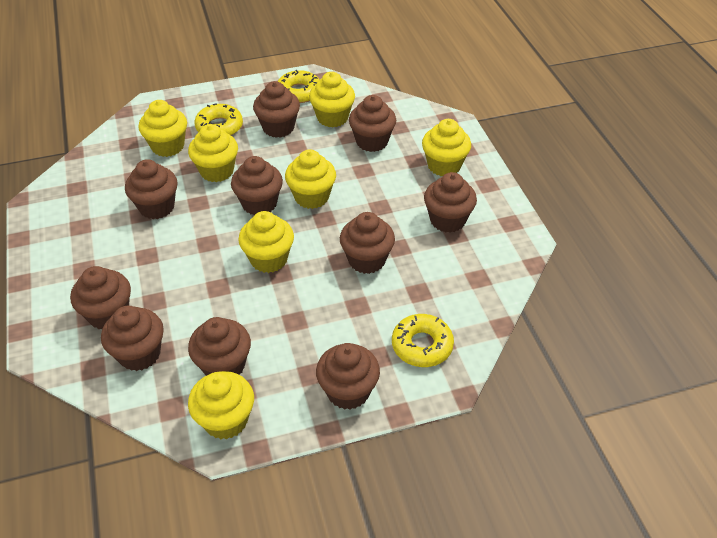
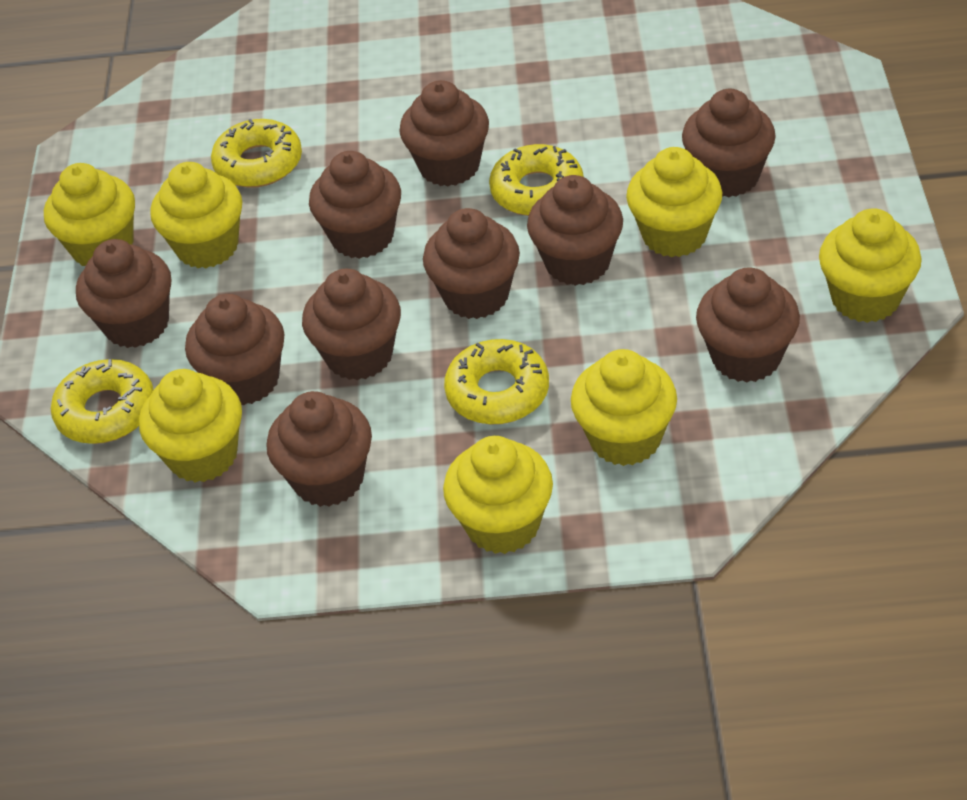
yellow donut: 3 -> 4

